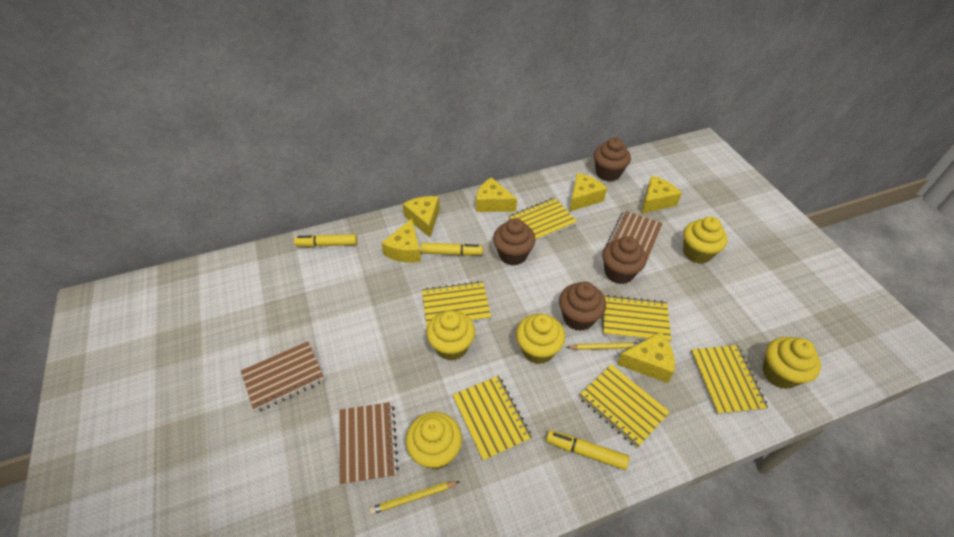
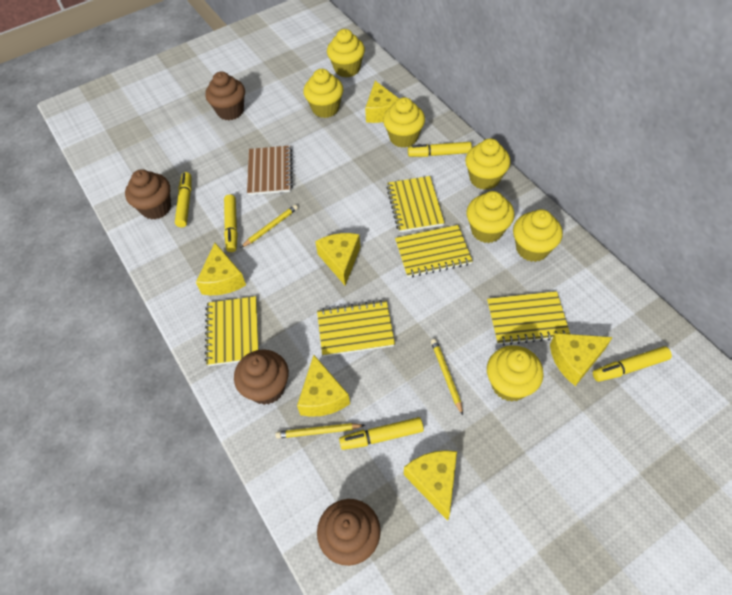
brown notebook: 3 -> 1
yellow cupcake: 5 -> 7
yellow marker: 3 -> 5
yellow notebook: 6 -> 5
yellow pencil: 2 -> 3

